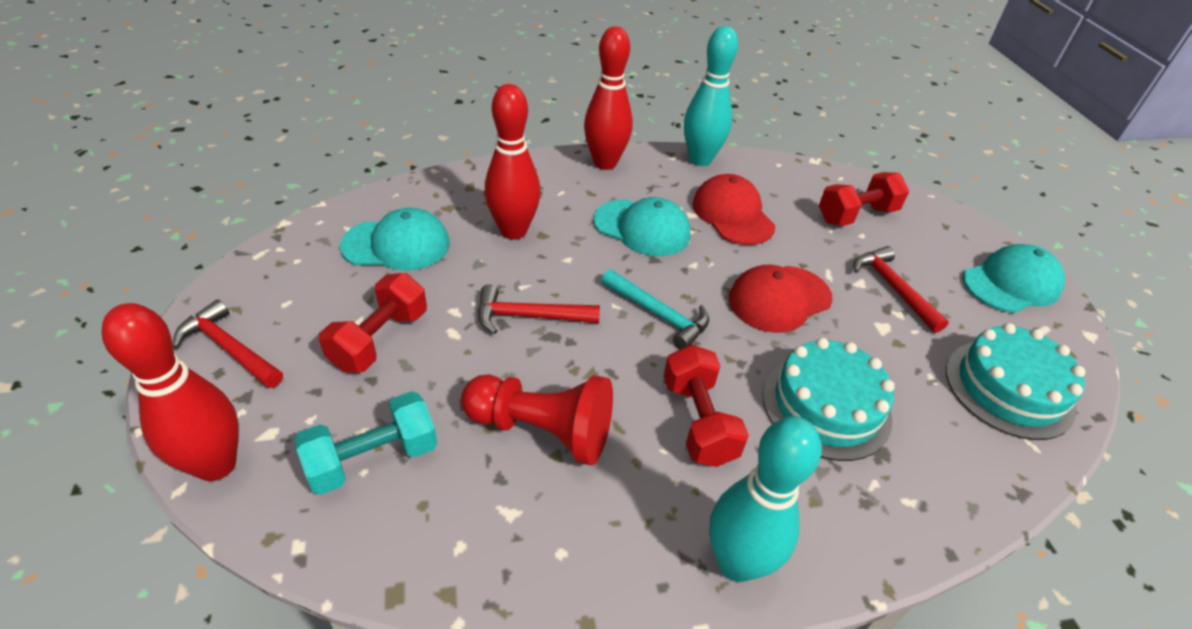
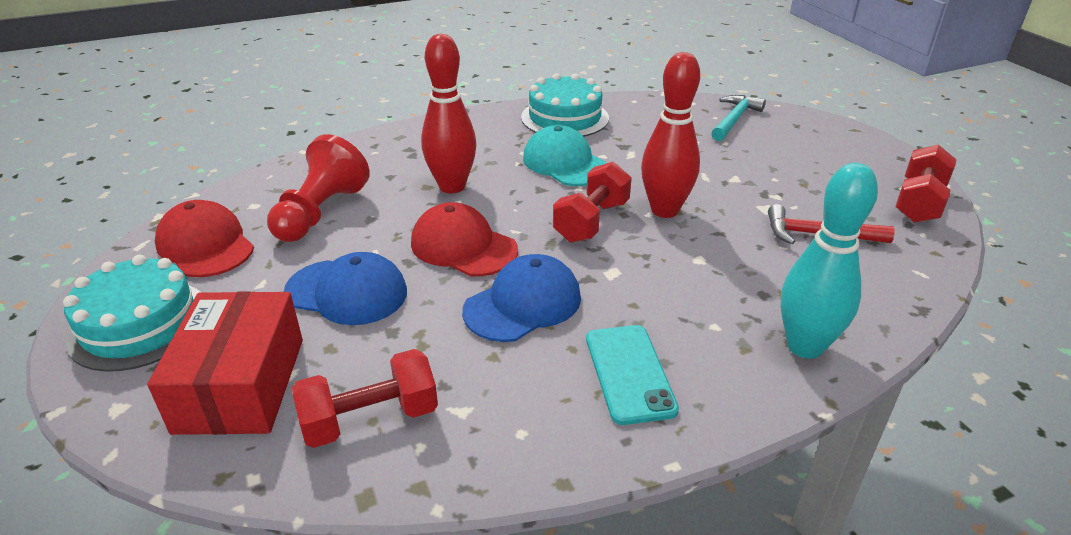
blue cap: 0 -> 2
red bowling pin: 3 -> 2
red box: 0 -> 1
red hammer: 3 -> 1
turquoise bowling pin: 2 -> 1
turquoise cap: 3 -> 1
turquoise dumbbell: 1 -> 0
turquoise phone: 0 -> 1

